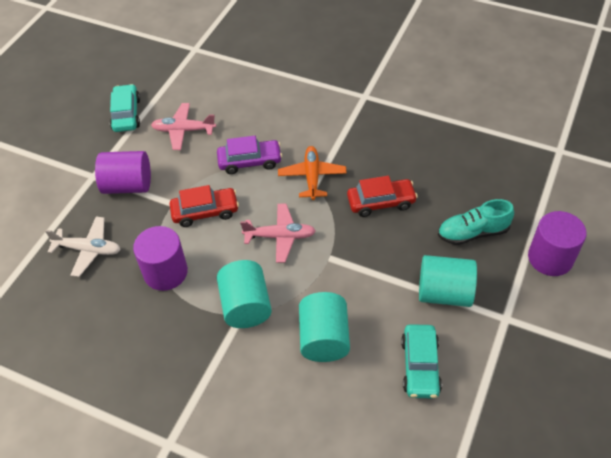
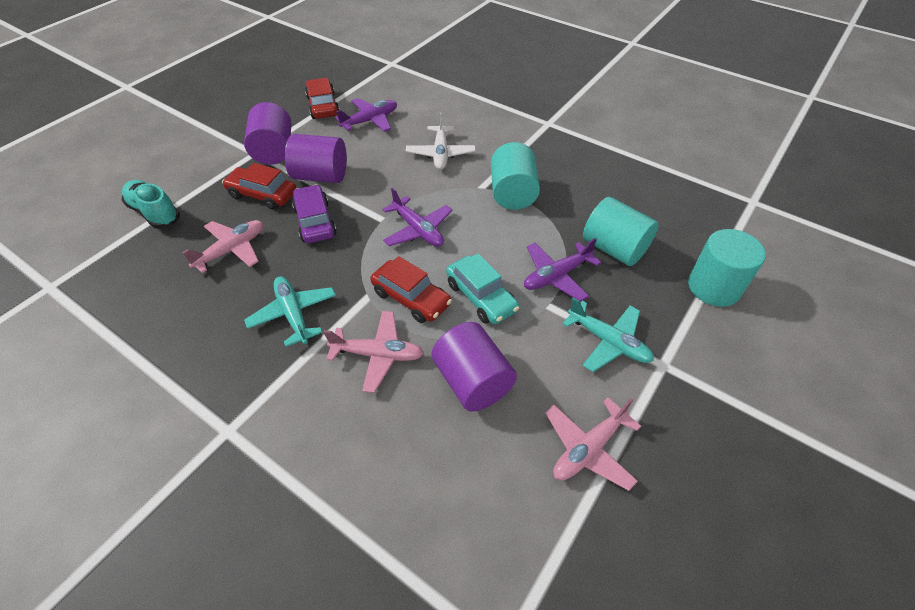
orange plane: 1 -> 0
pink plane: 2 -> 3
purple plane: 0 -> 3
red car: 2 -> 3
turquoise car: 2 -> 1
turquoise plane: 0 -> 2

